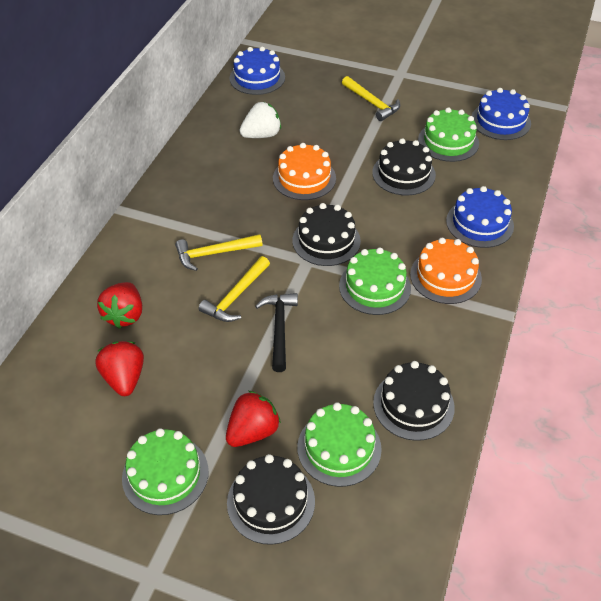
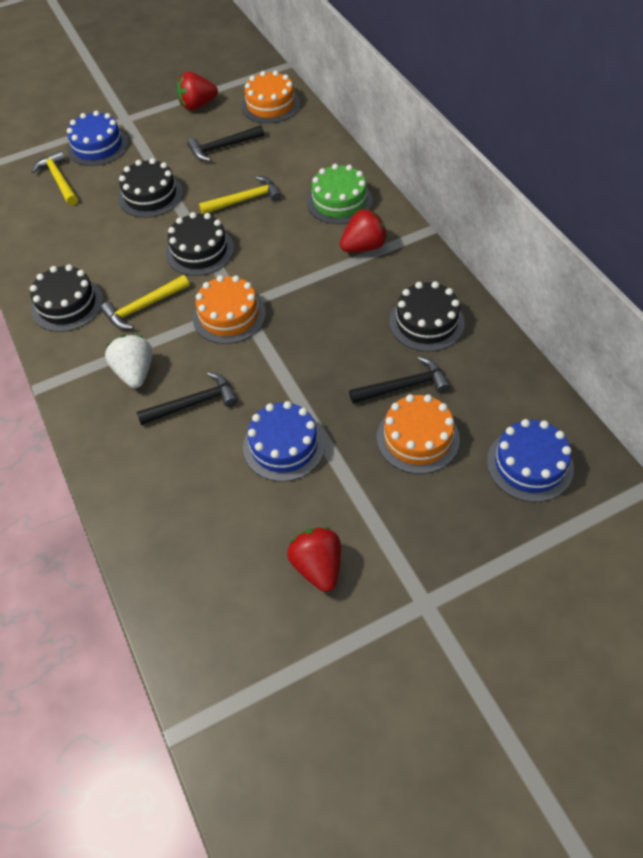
black hammer: 1 -> 3
green cake: 4 -> 1
orange cake: 2 -> 3

